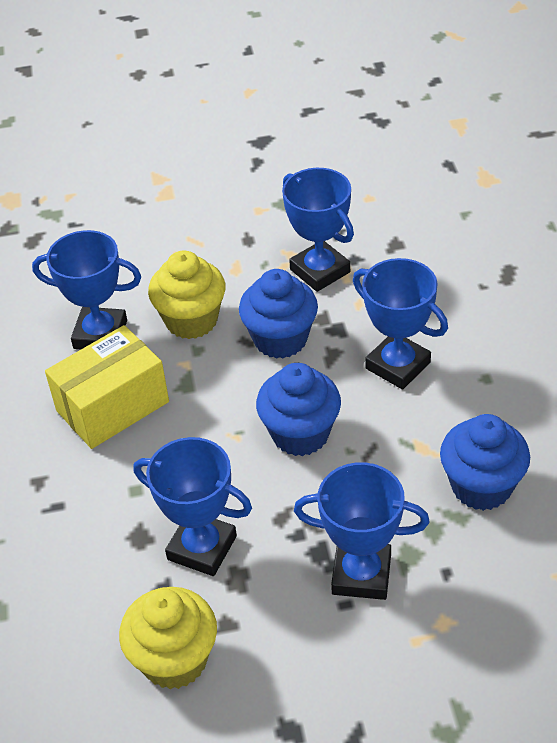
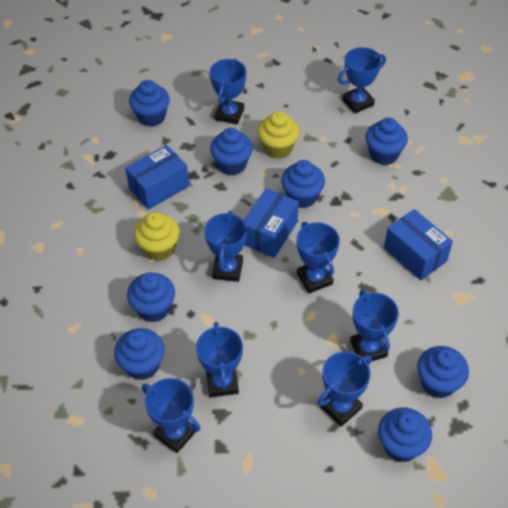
blue box: 0 -> 3
blue cupcake: 3 -> 8
blue trophy: 5 -> 8
yellow box: 1 -> 0

